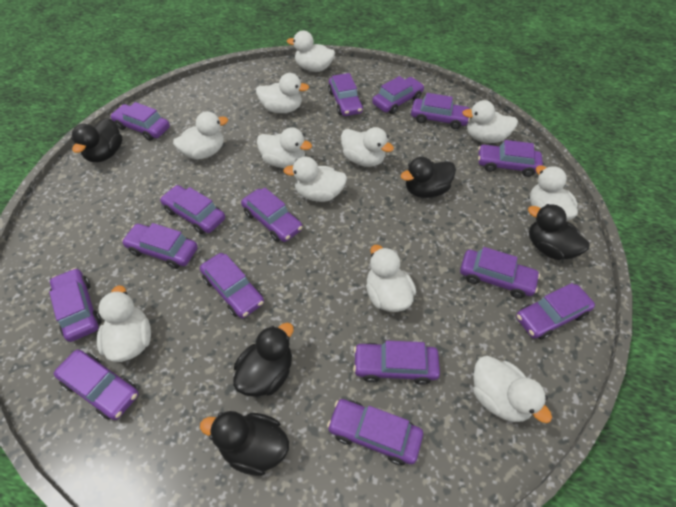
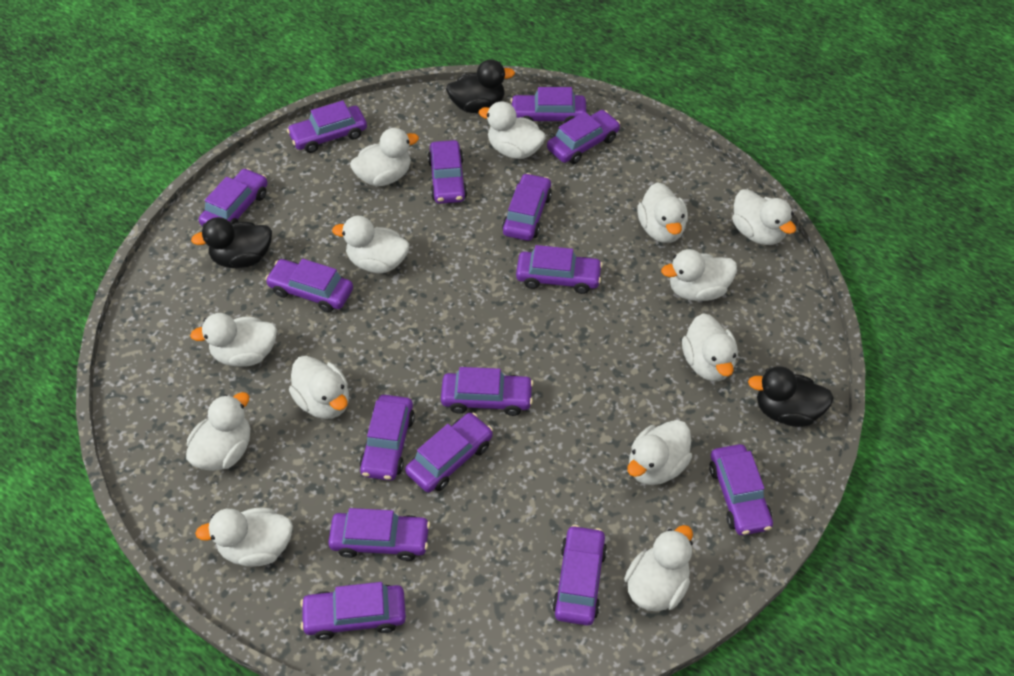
black duck: 5 -> 3
white duck: 11 -> 13

